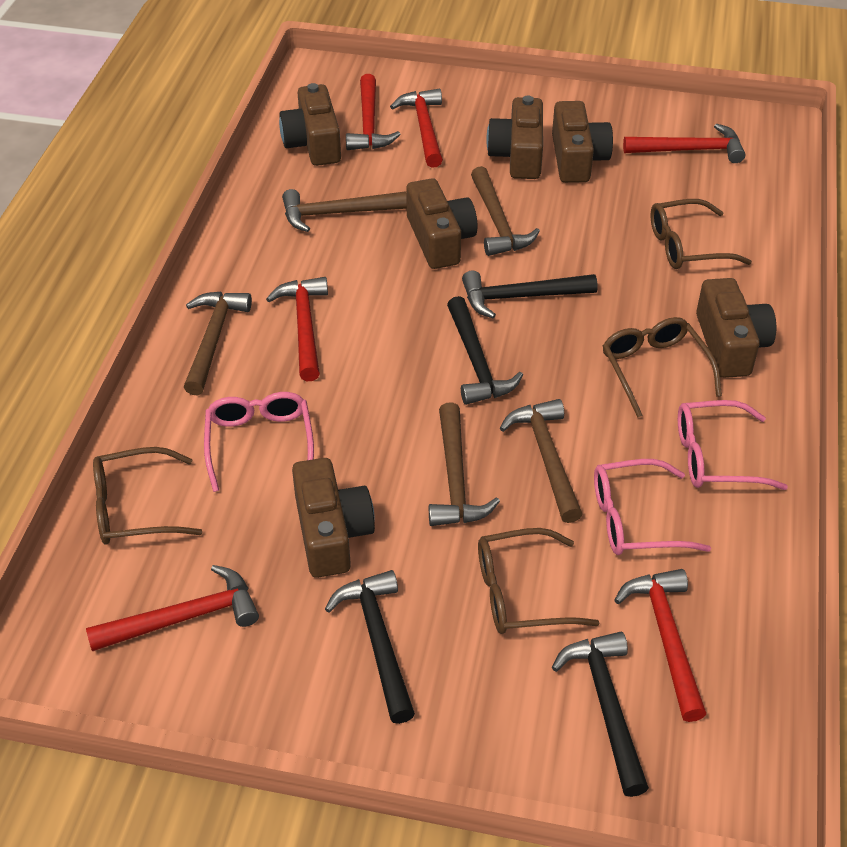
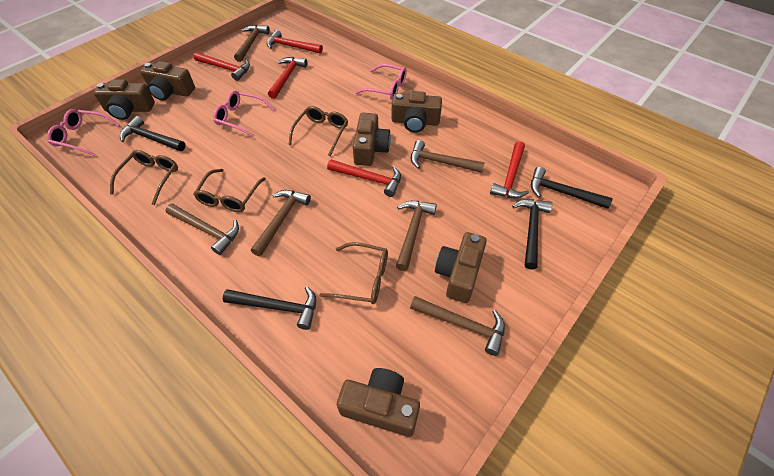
brown hammer: 5 -> 6
red hammer: 6 -> 5

